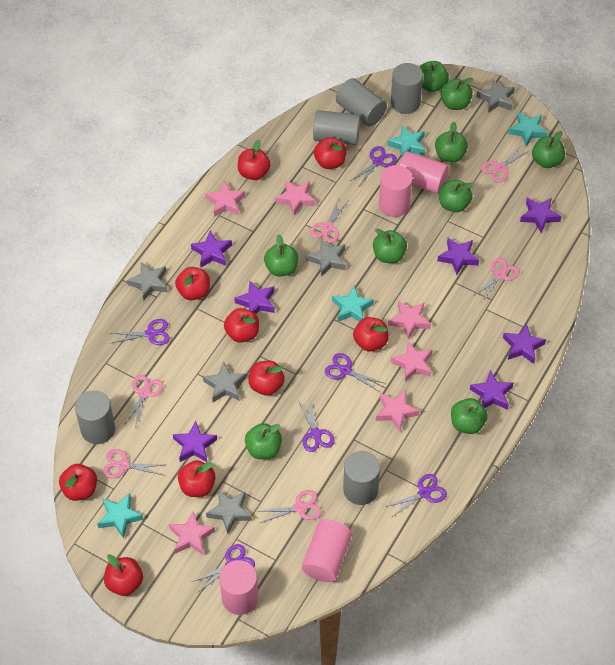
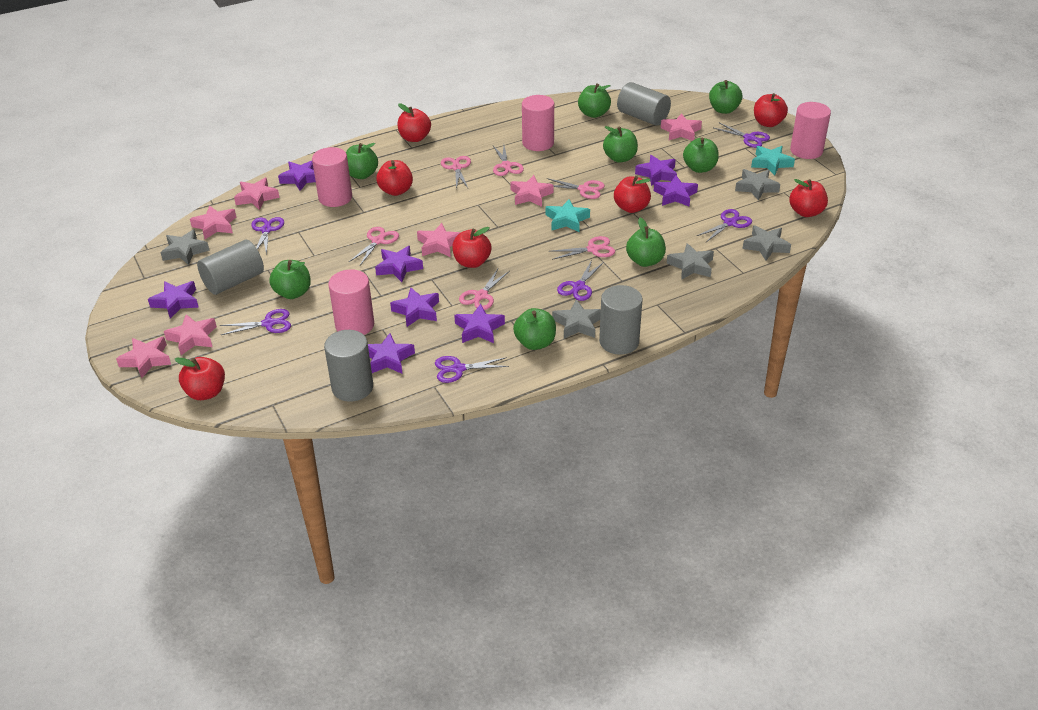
green apple: 9 -> 8
grey cylinder: 5 -> 4
pink star: 6 -> 7
purple star: 7 -> 8
red apple: 9 -> 7
turquoise star: 4 -> 2

